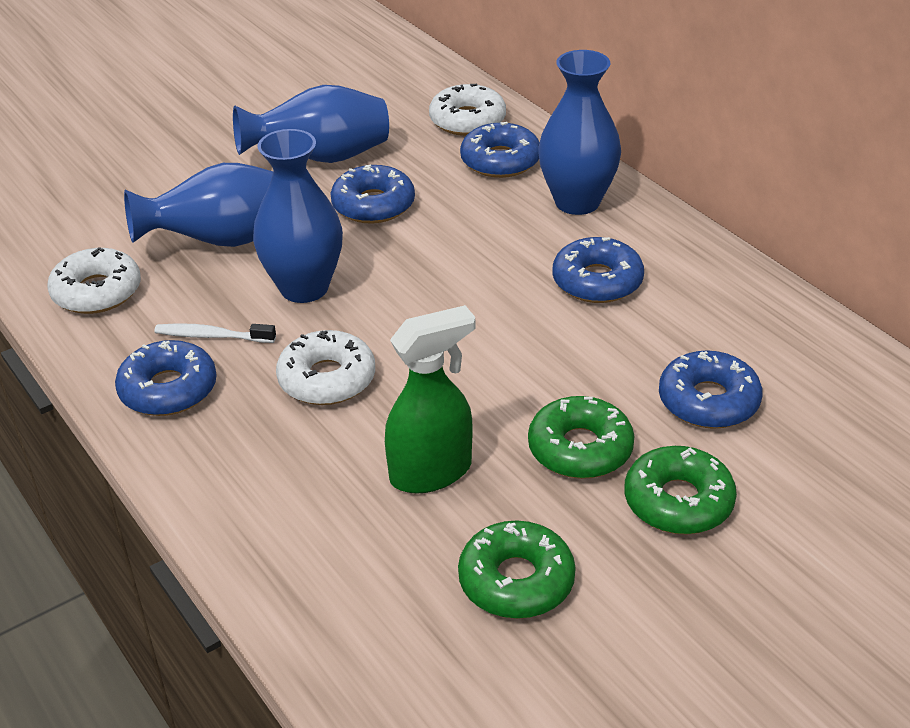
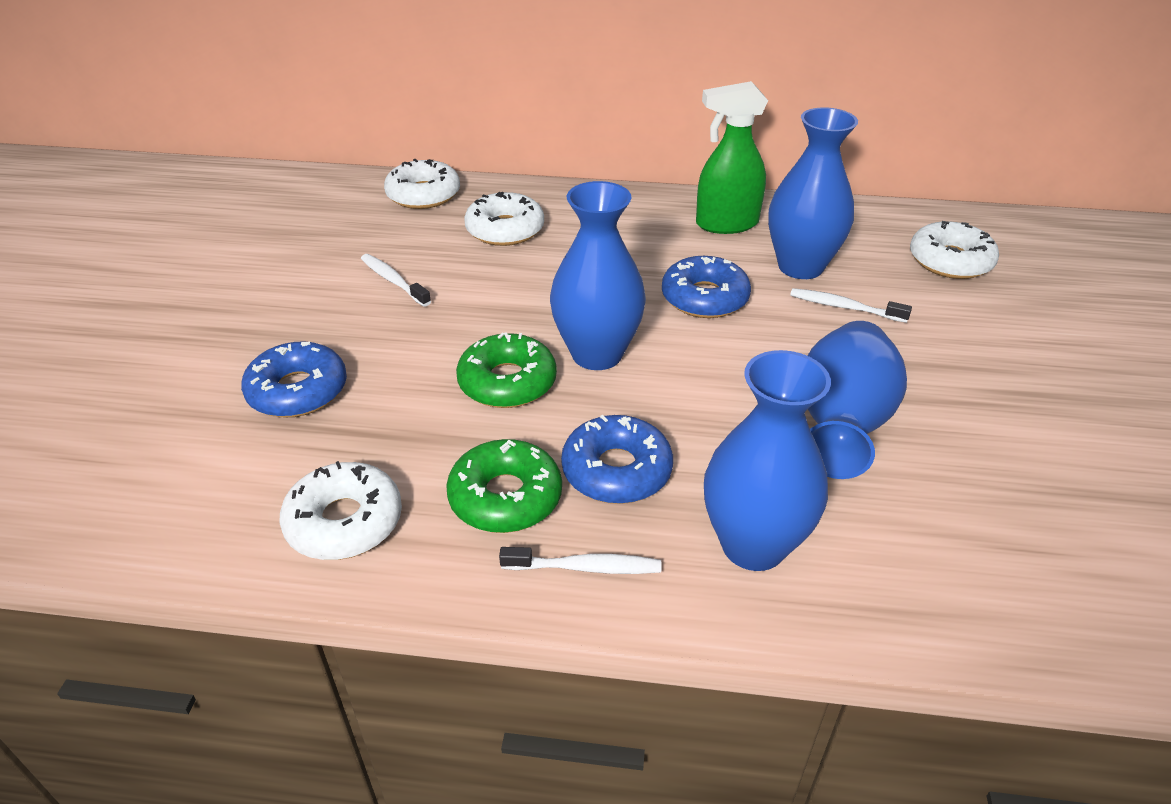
blue donut: 5 -> 3
green donut: 3 -> 2
white donut: 3 -> 4
white toothbrush: 1 -> 3

